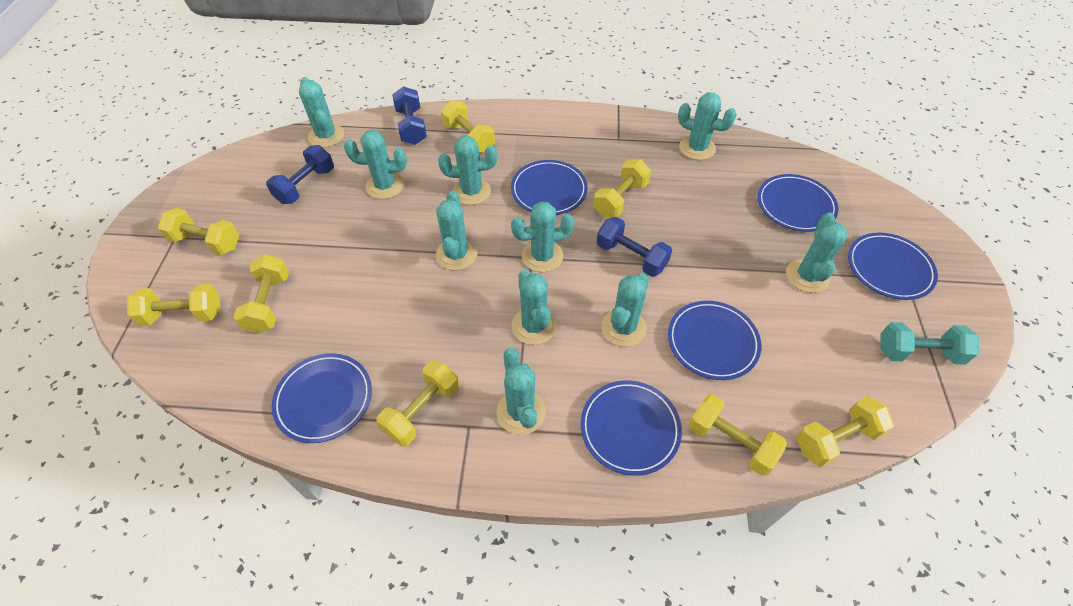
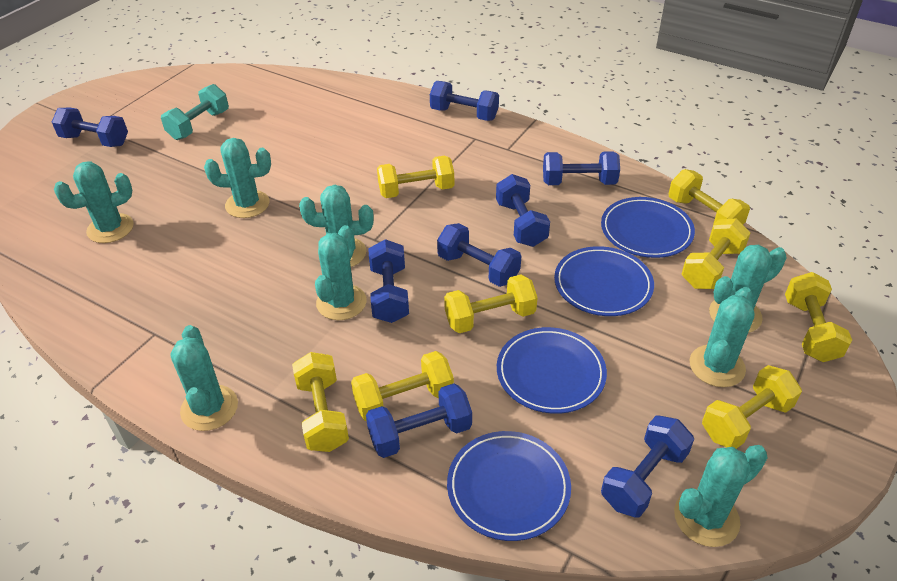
blue dumbbell: 3 -> 8
blue plate: 6 -> 4
turquoise cactus: 10 -> 8

